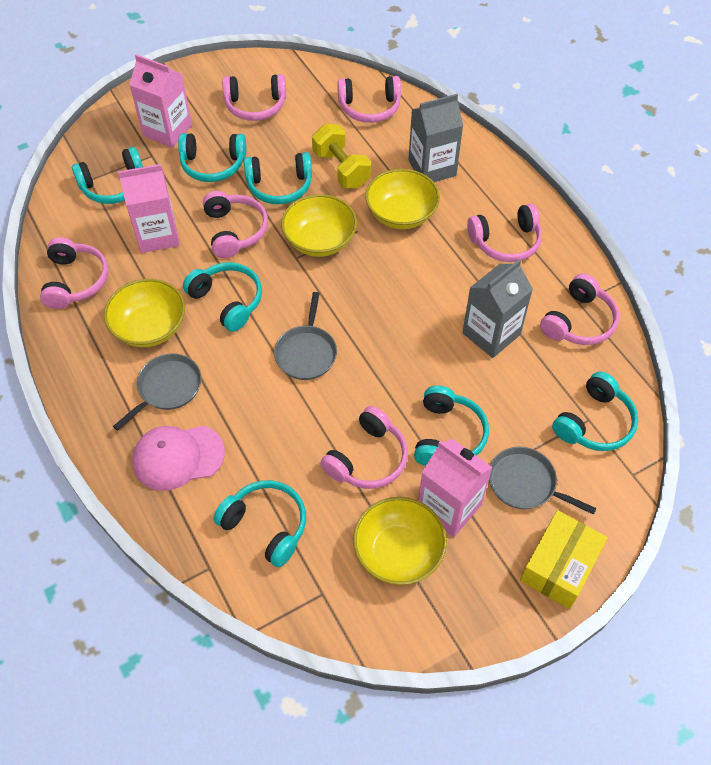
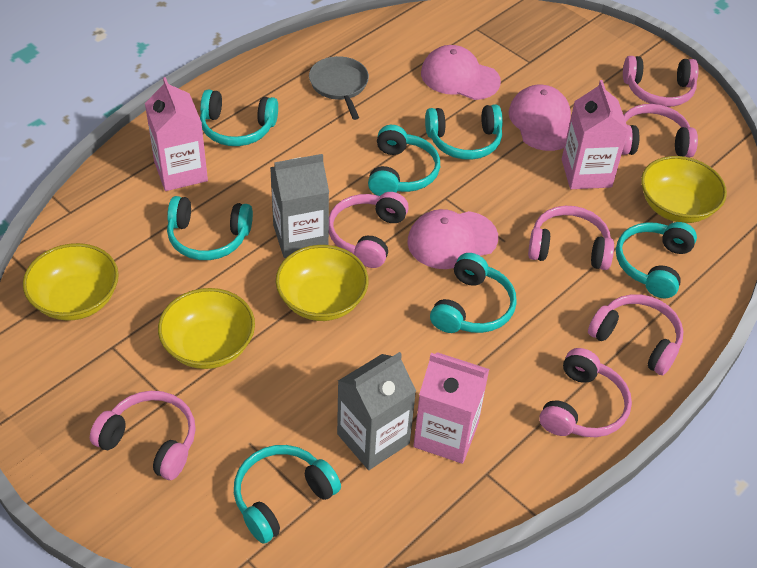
grey pan: 3 -> 1
pink cap: 1 -> 3
yellow box: 1 -> 0
yellow dumbbell: 1 -> 0

